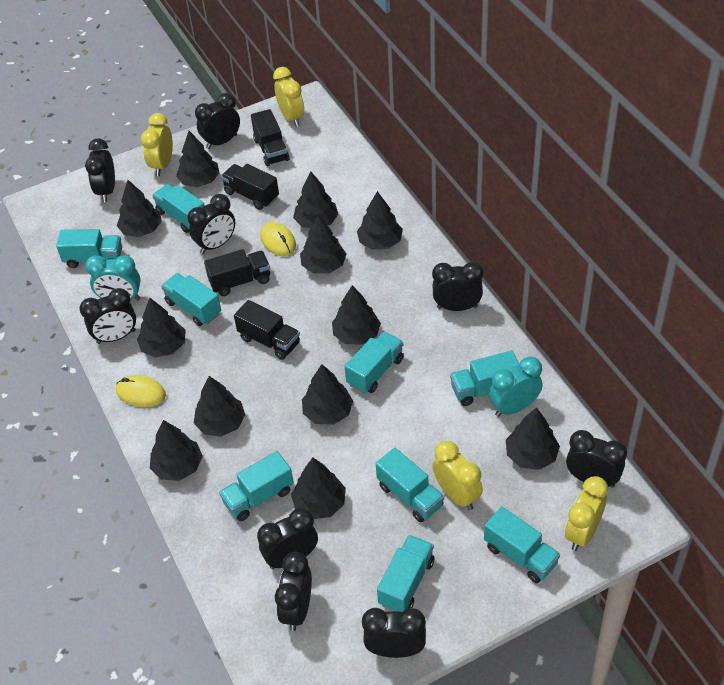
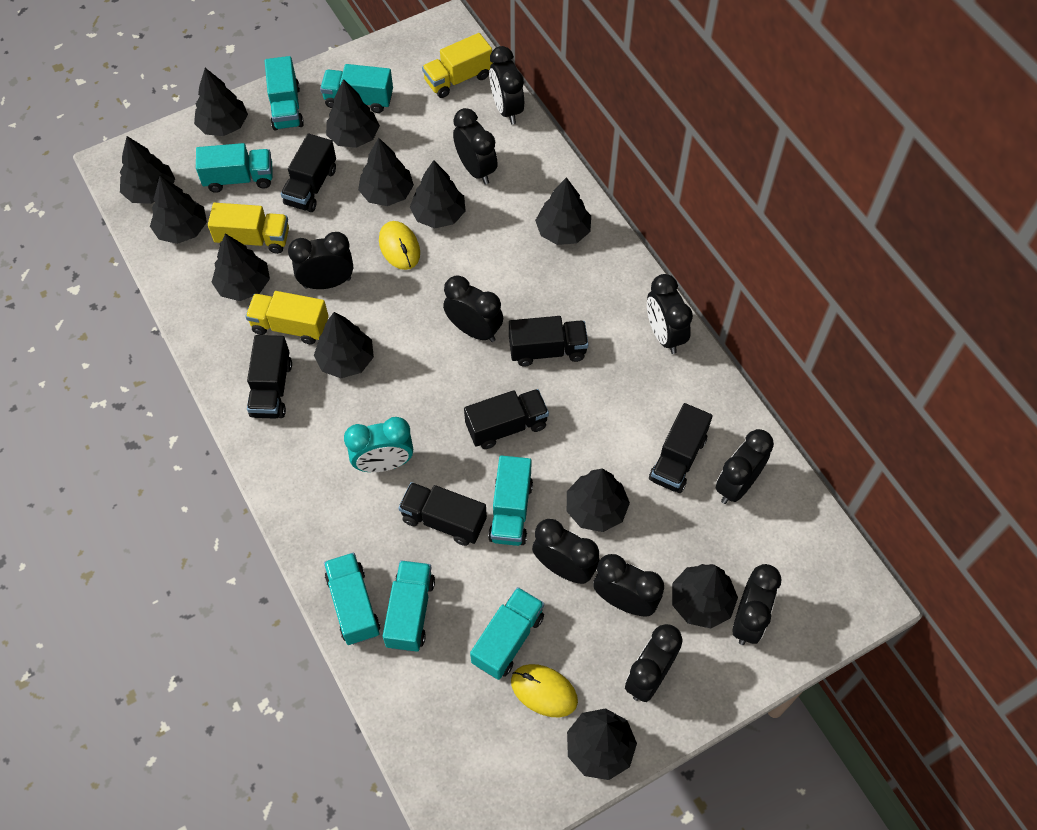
black clock: 9 -> 10
black truck: 4 -> 6
turquoise clock: 2 -> 1
turquoise truck: 9 -> 7
yellow clock: 4 -> 0
yellow truck: 0 -> 3

